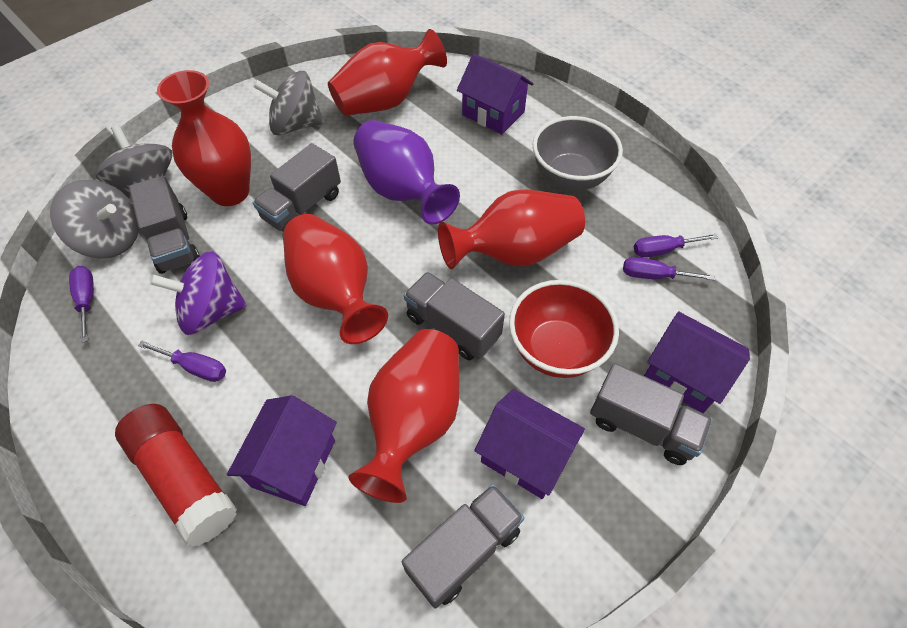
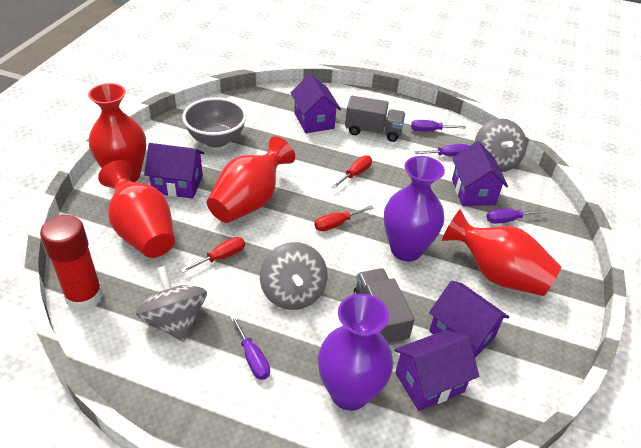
grey truck: 5 -> 2
purple house: 4 -> 5
purple spinning top: 1 -> 0
purple vase: 1 -> 2
red bowl: 1 -> 0
red screwdriver: 0 -> 3
red vase: 5 -> 4

